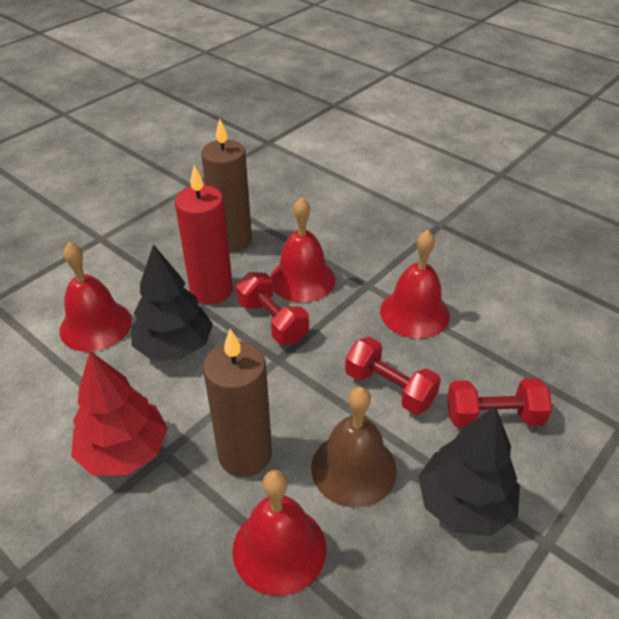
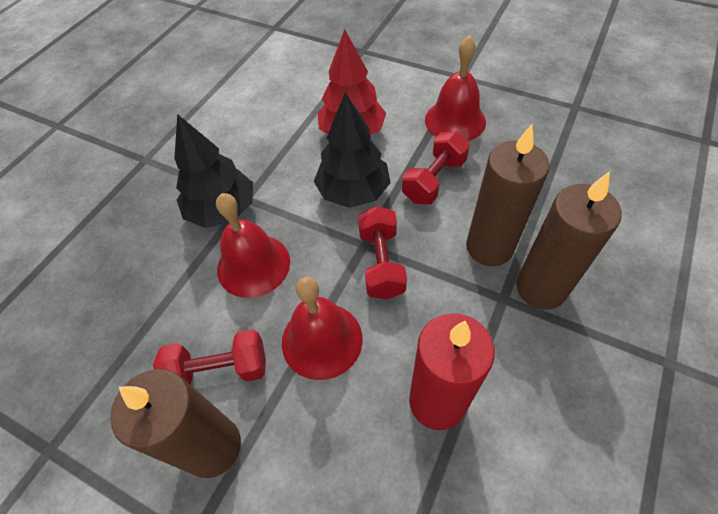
brown bell: 1 -> 0
brown candle: 2 -> 3
red bell: 4 -> 3

